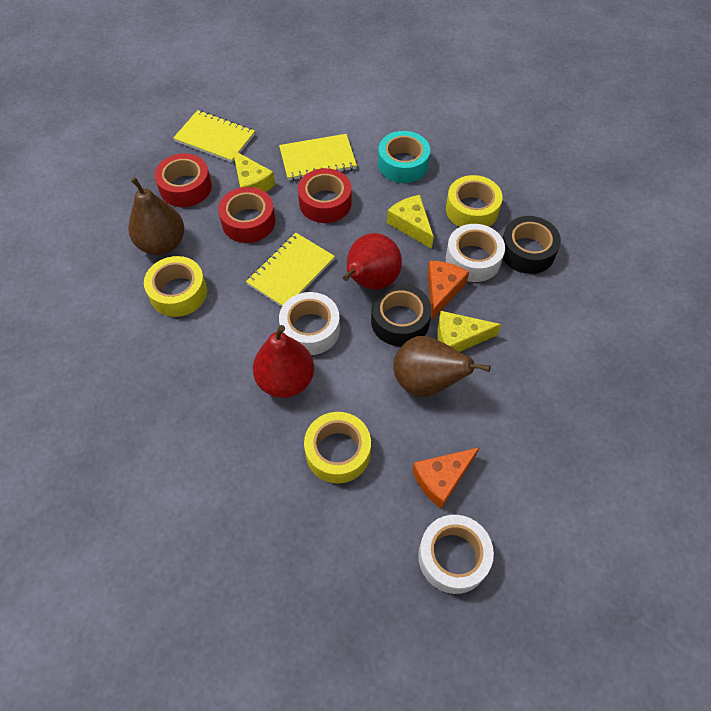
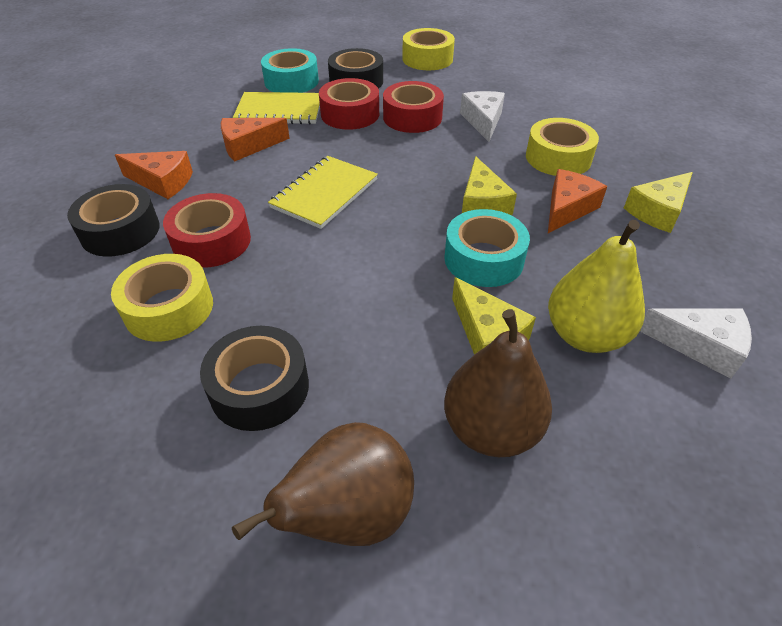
black tape: 2 -> 3
orange cheese: 2 -> 3
red pear: 2 -> 0
turquoise tape: 1 -> 2
white cheese: 0 -> 2
white tape: 3 -> 0
yellow notebook: 3 -> 2
yellow pear: 0 -> 1

